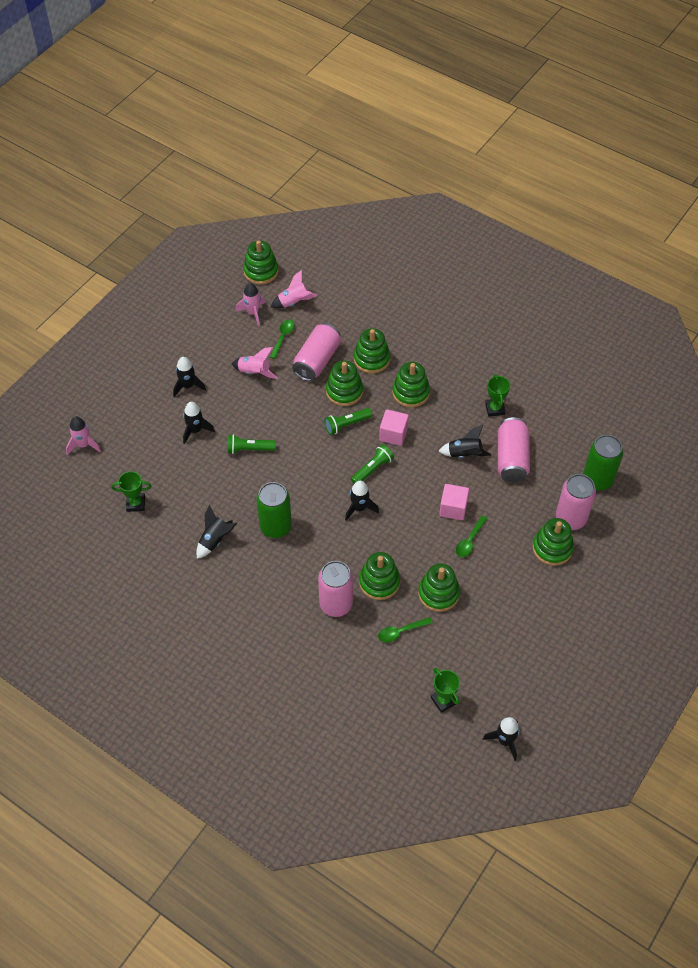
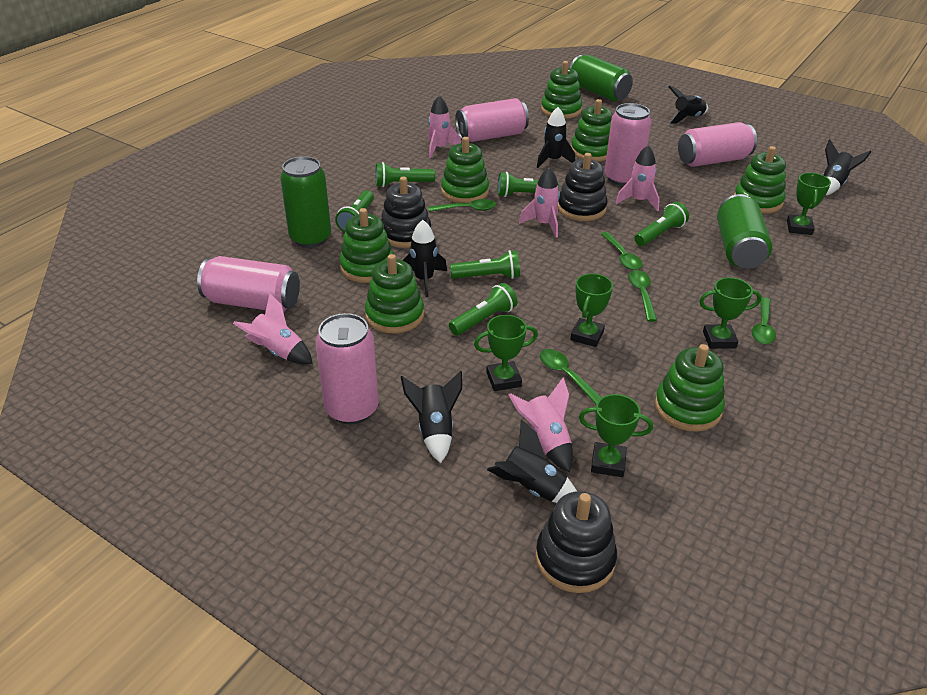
black stacking toy: 0 -> 3
green can: 2 -> 3
green flashlight: 3 -> 6
green spoon: 3 -> 5
green trophy: 3 -> 5
pink can: 4 -> 5
pink cube: 2 -> 0
pink rocket: 4 -> 5

